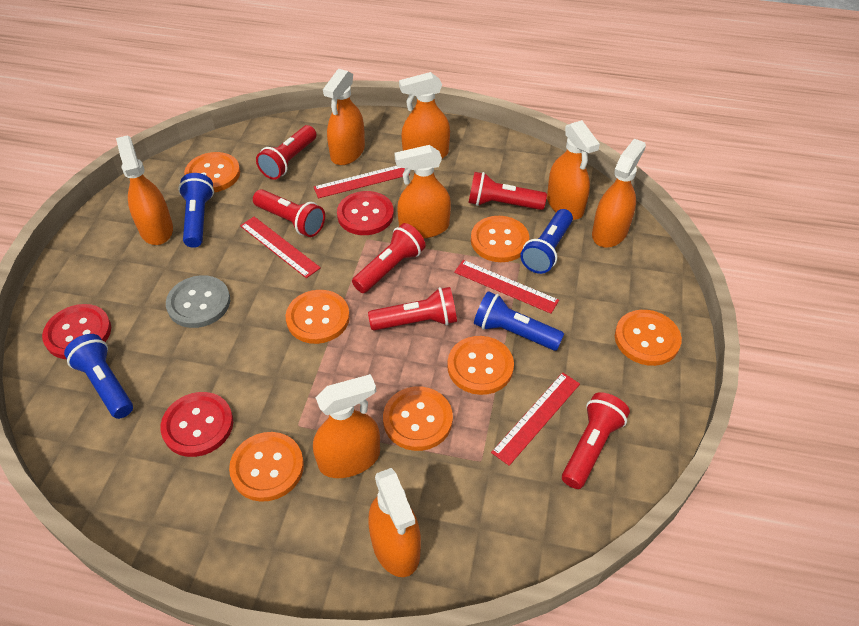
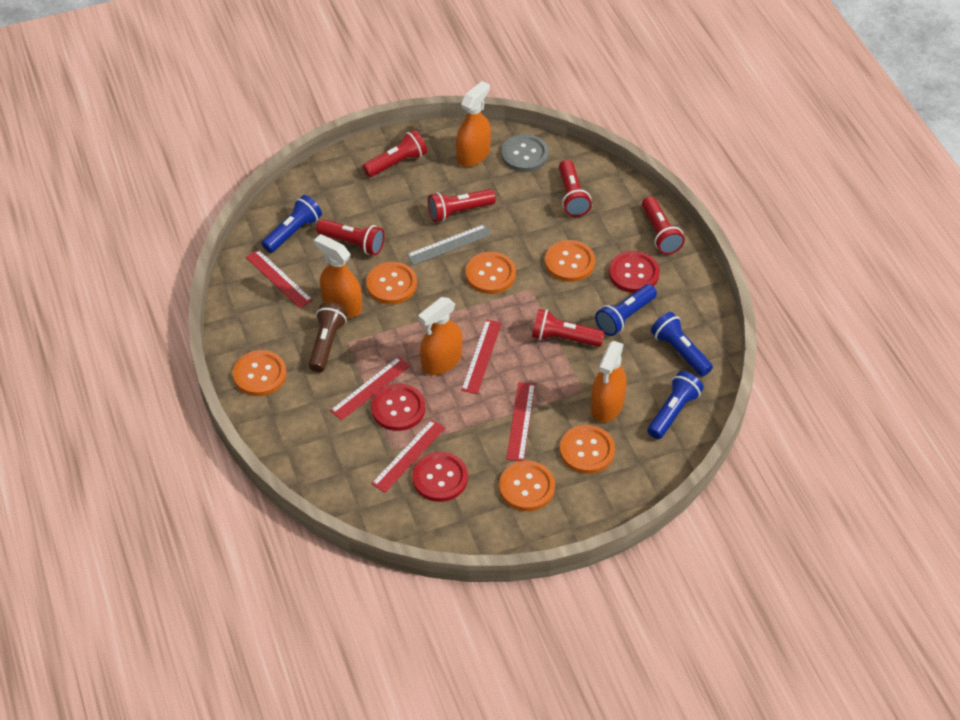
brown flashlight: 0 -> 1
grey ruler: 0 -> 1
orange button: 7 -> 6
orange spray bottle: 8 -> 4
red ruler: 4 -> 5

